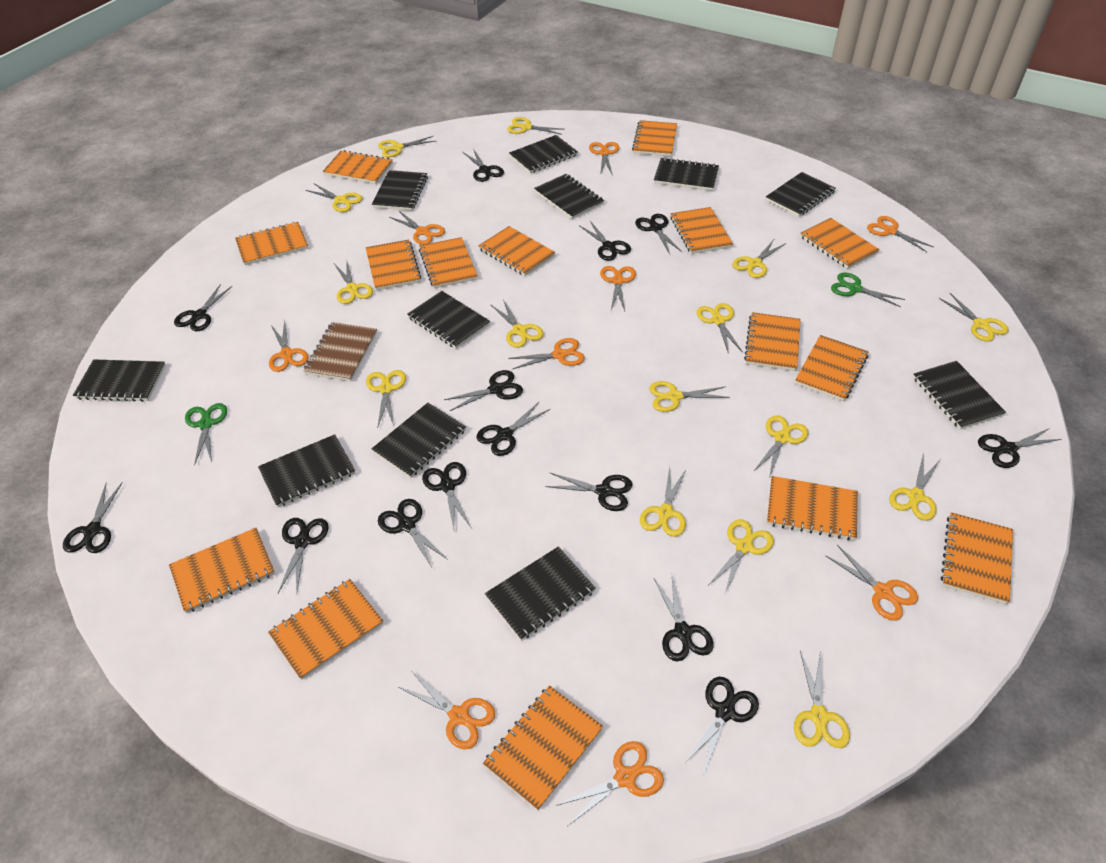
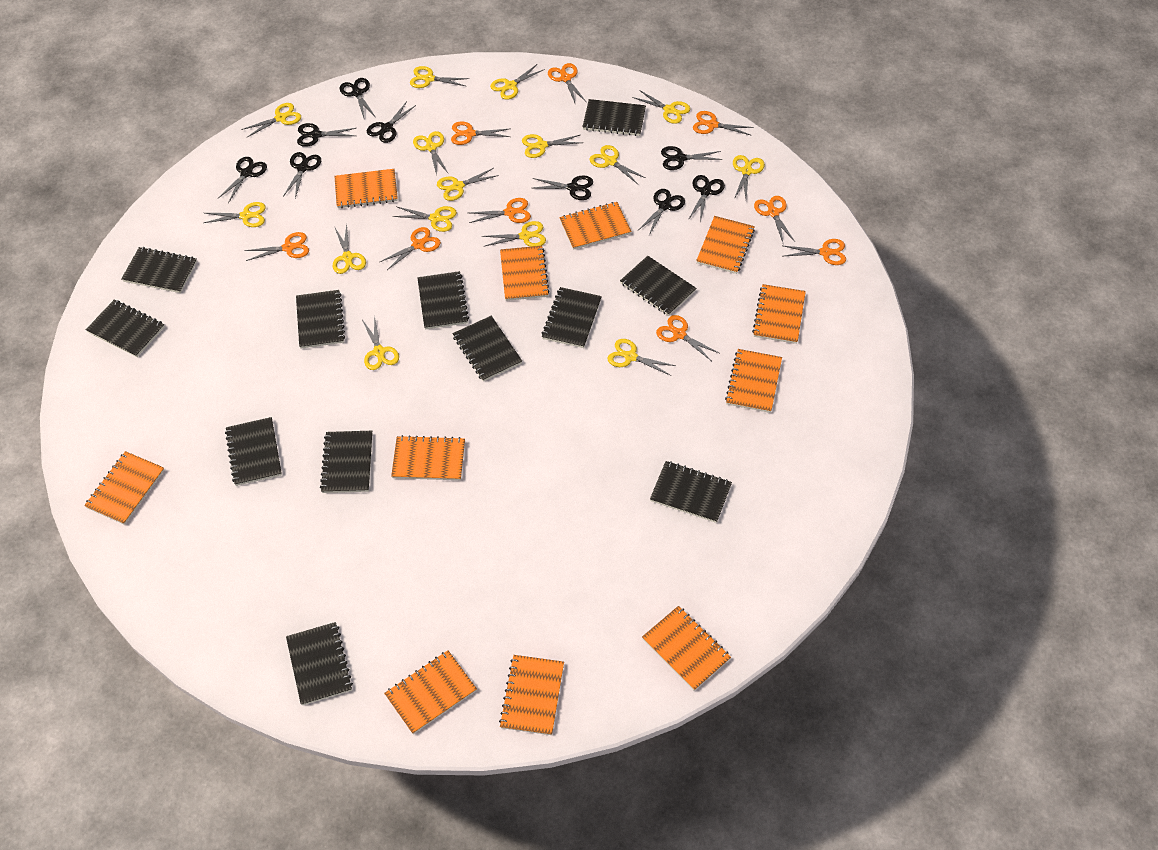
black notebook: 11 -> 12
black scissors: 14 -> 9
brown notebook: 1 -> 0
green scissors: 2 -> 0
orange notebook: 15 -> 11

